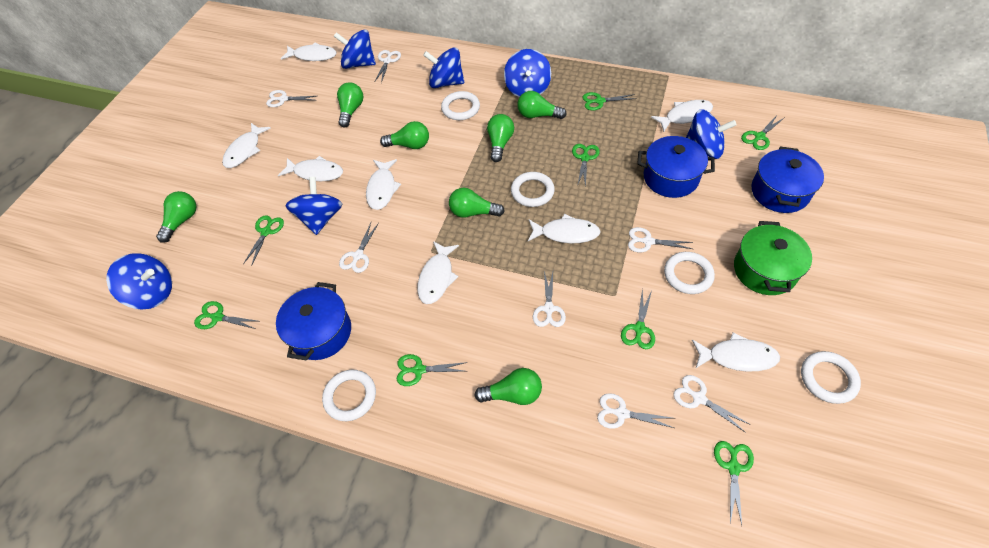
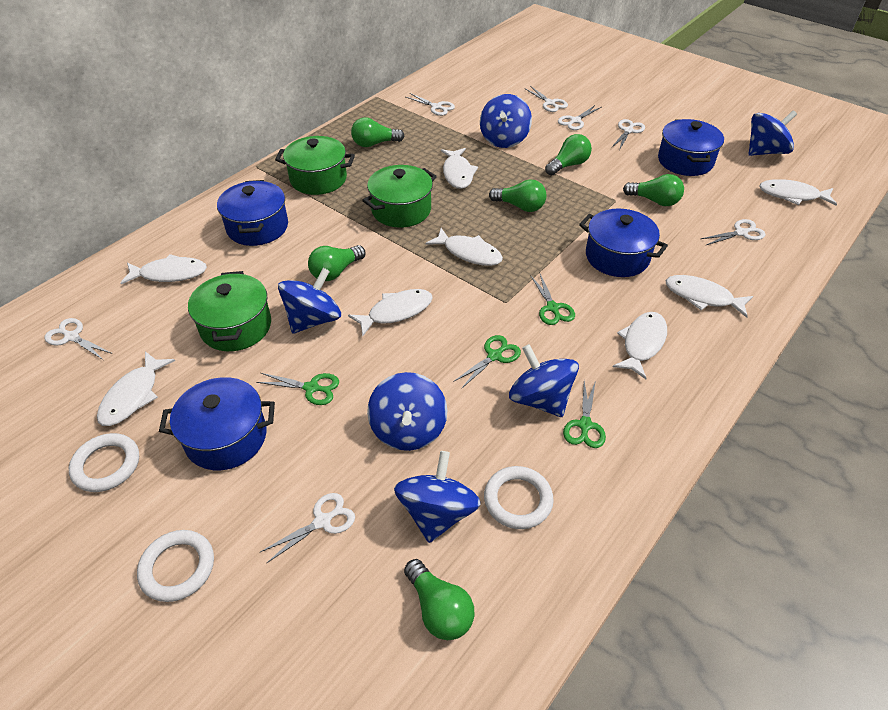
blue pot: 3 -> 4
green light bulb: 7 -> 6
green pot: 1 -> 3
green scissors: 8 -> 4
white ring: 5 -> 3

